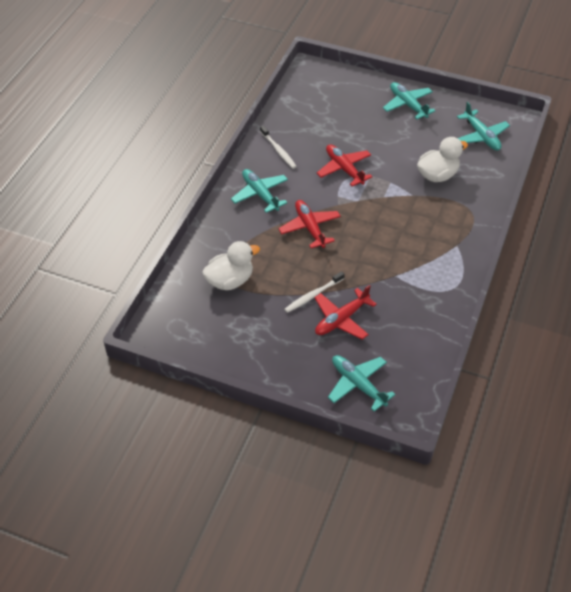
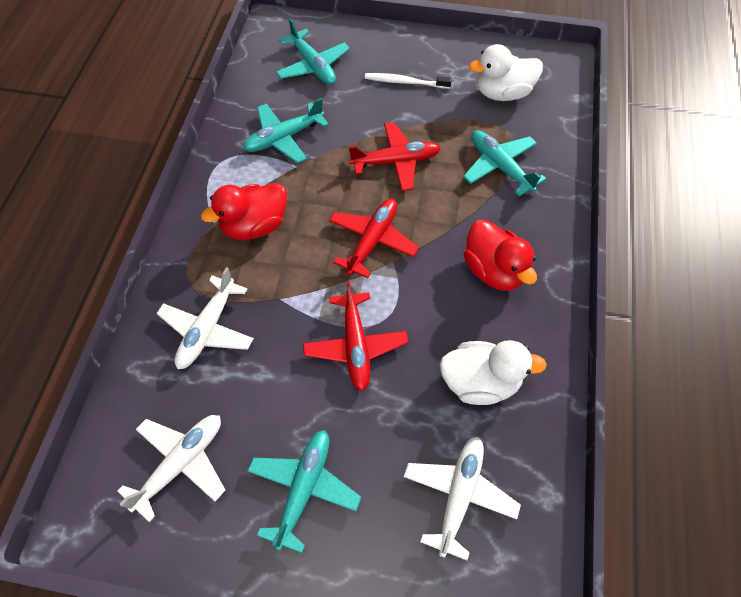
red duck: 0 -> 2
white plane: 0 -> 3
white toothbrush: 2 -> 1

